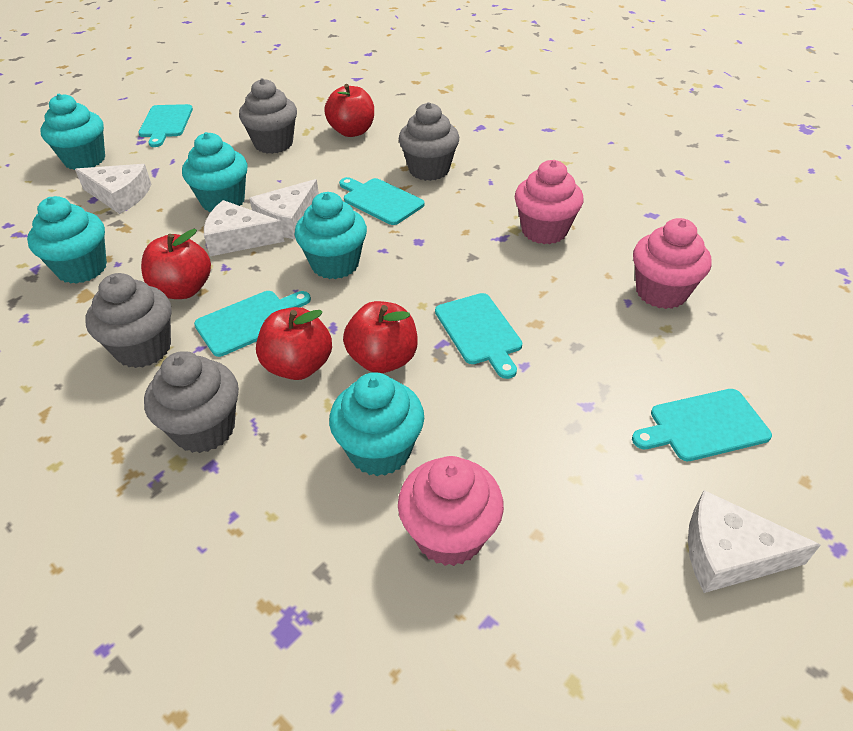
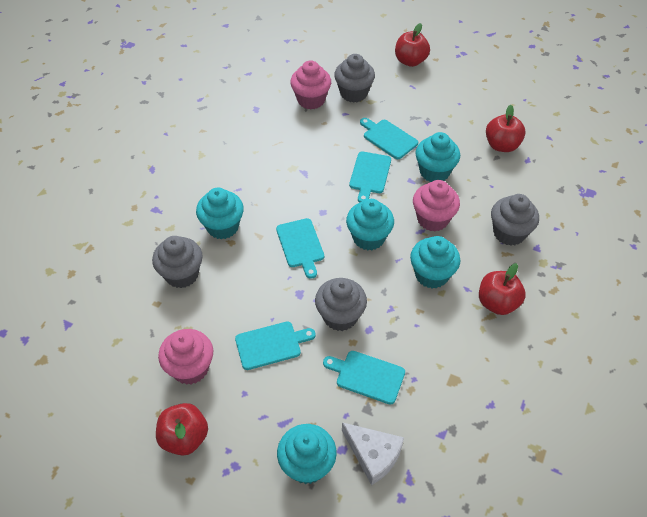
white cheese: 4 -> 1

